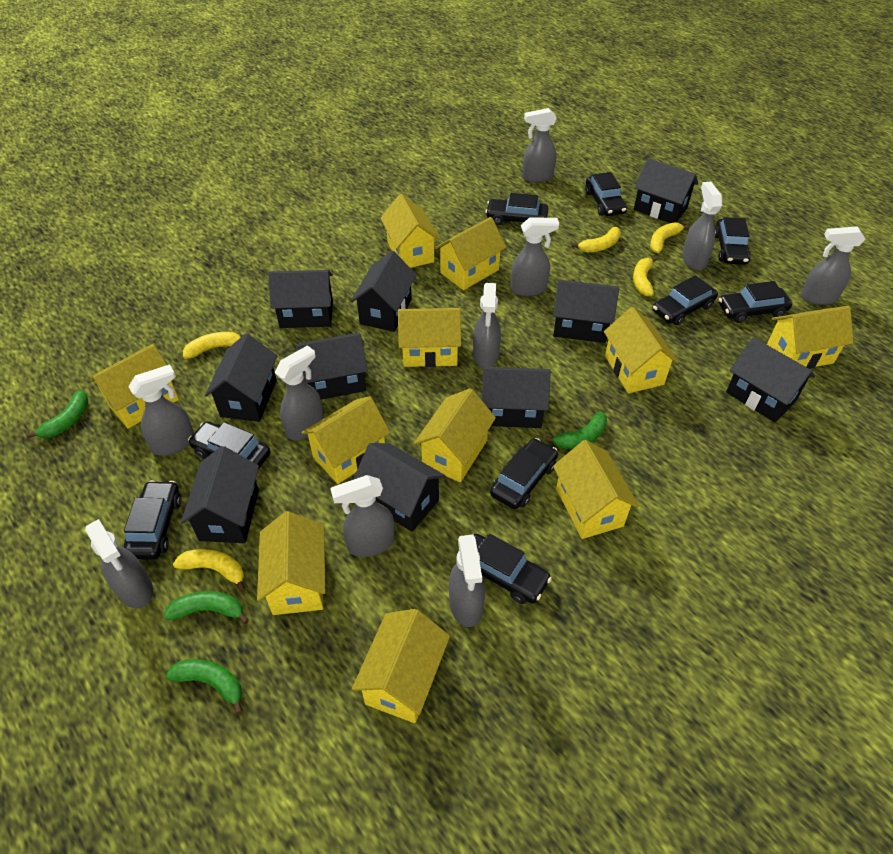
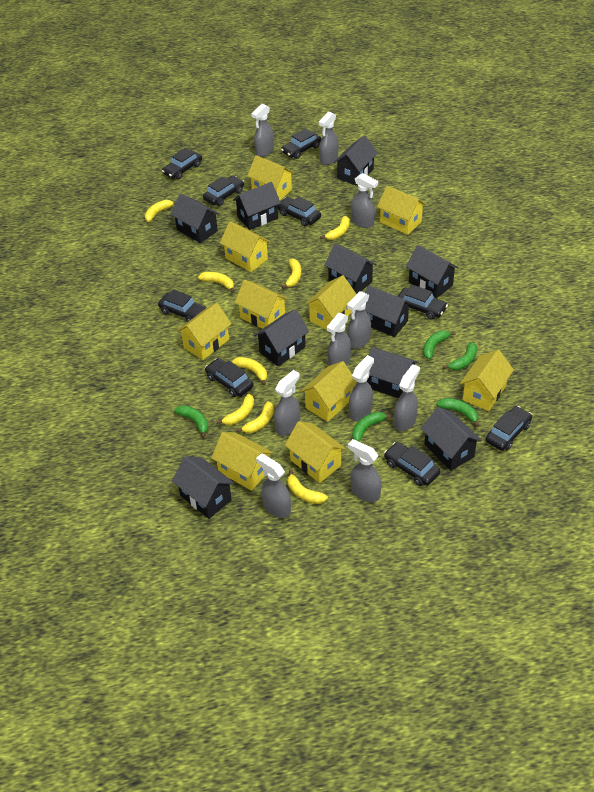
green banana: 4 -> 5
yellow banana: 5 -> 8
yellow house: 11 -> 10

